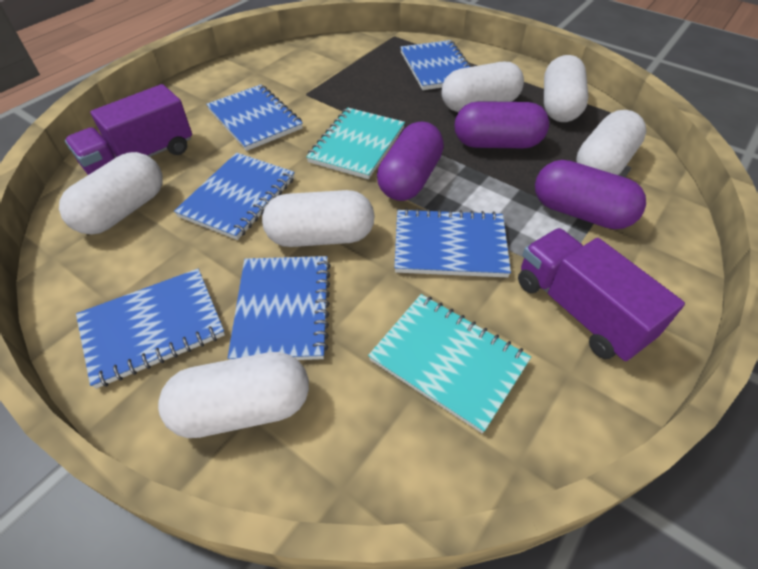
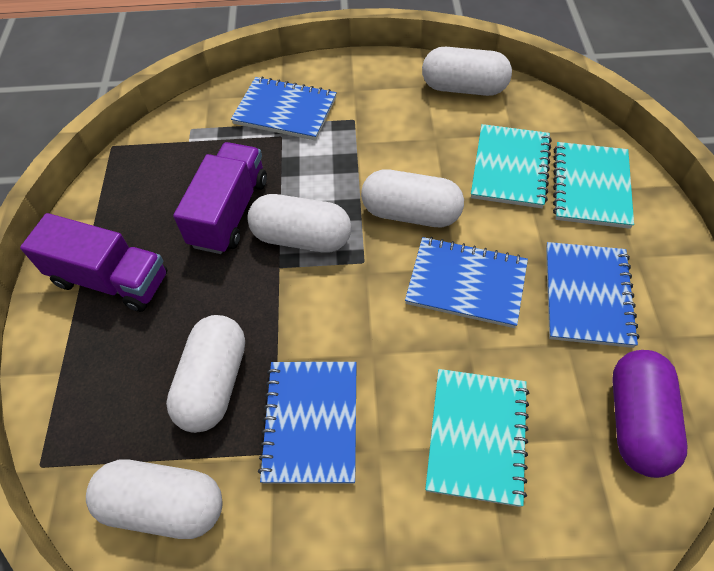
blue notebook: 6 -> 4
purple capsule: 3 -> 1
turquoise notebook: 2 -> 3
white capsule: 6 -> 5

